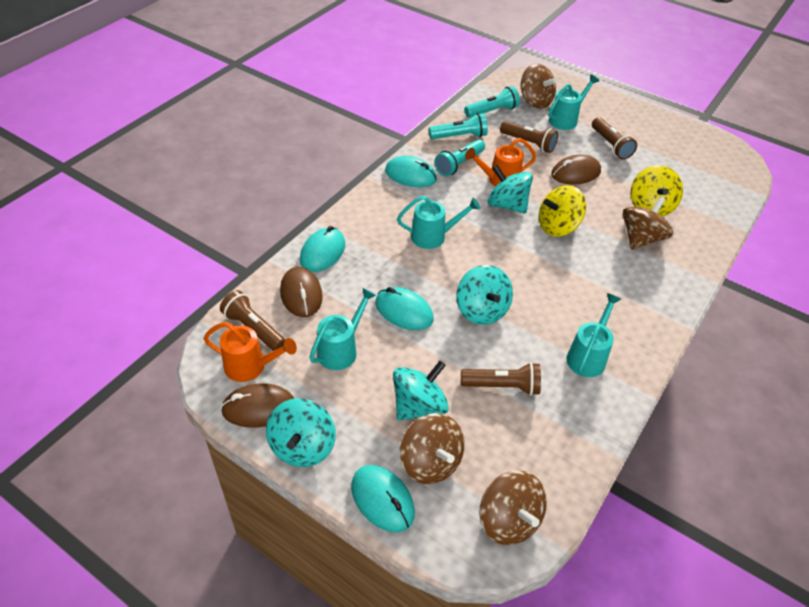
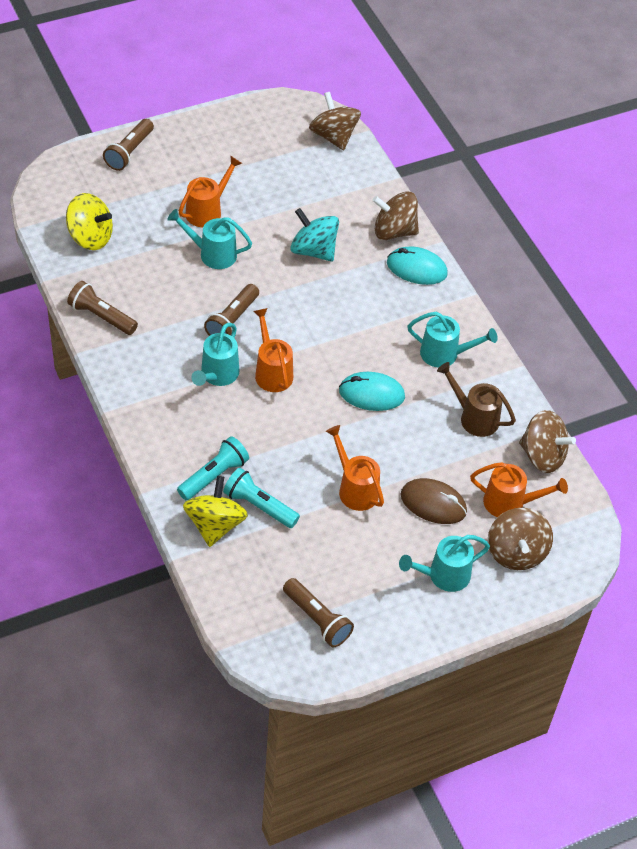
brown mouse: 3 -> 1
brown watering can: 0 -> 1
orange watering can: 2 -> 4
turquoise flashlight: 3 -> 2
turquoise mouse: 4 -> 2
turquoise spinning top: 4 -> 1

